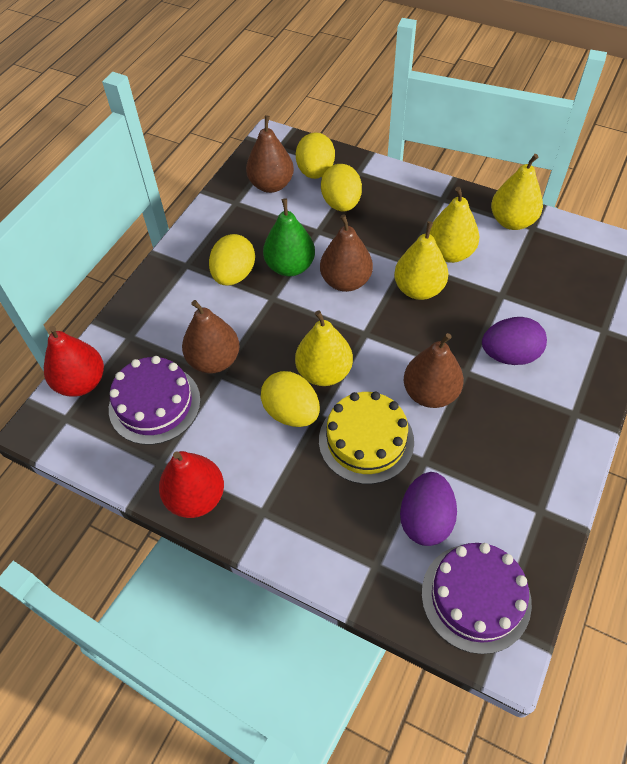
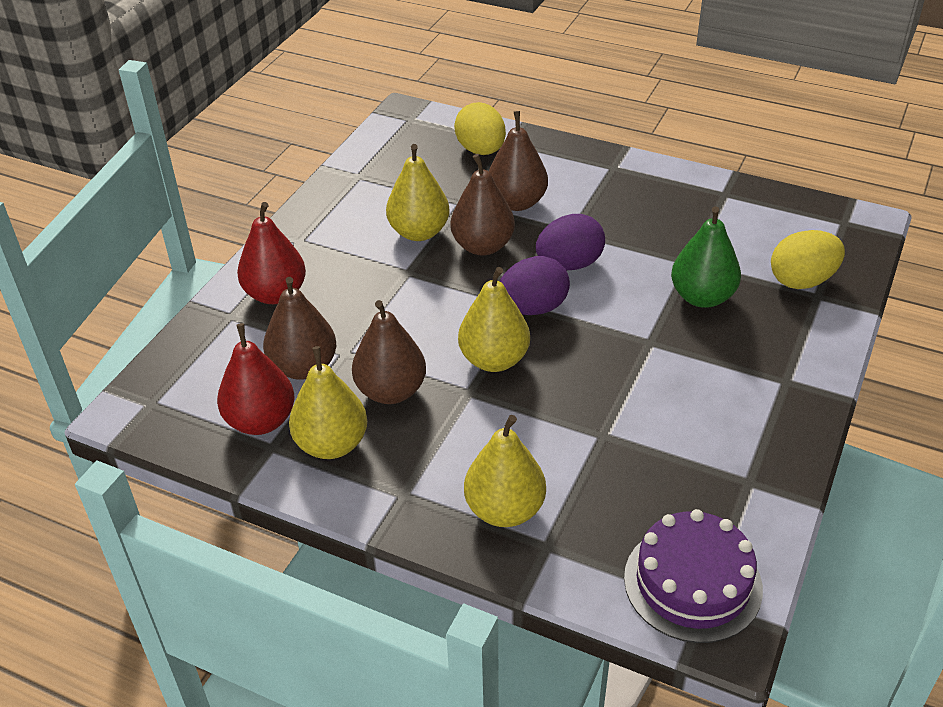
purple cake: 2 -> 1
yellow cake: 1 -> 0
yellow egg: 4 -> 2

